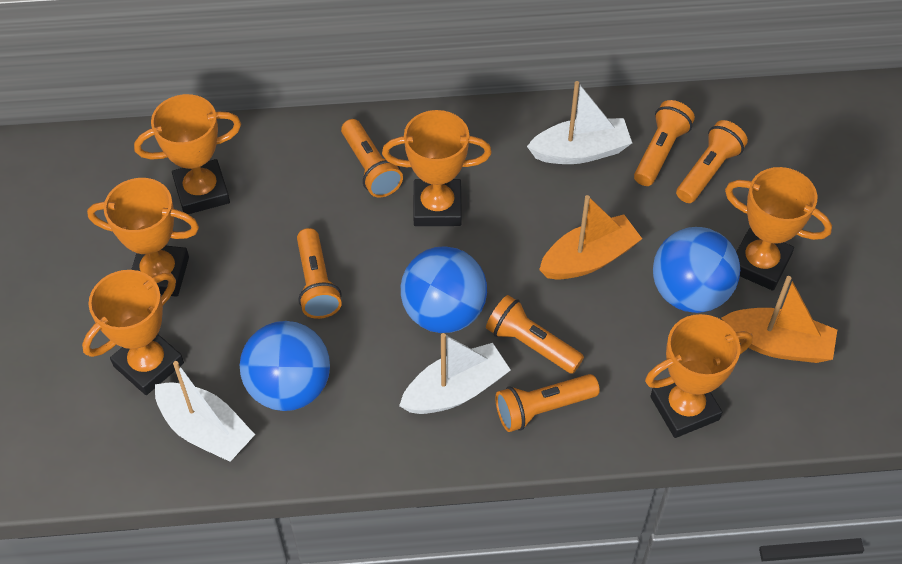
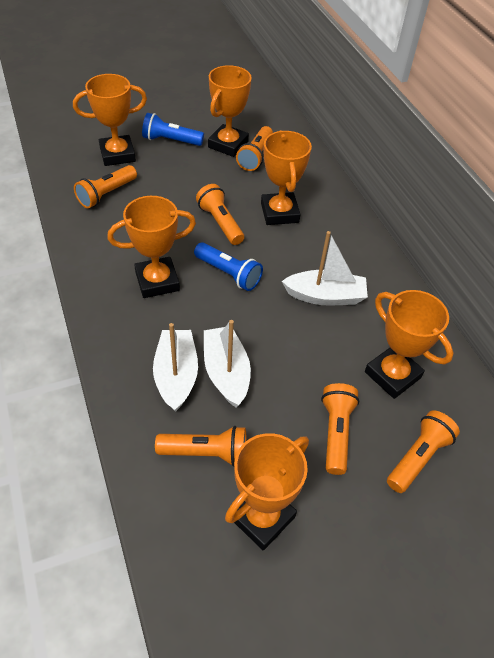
blue ball: 3 -> 0
blue flashlight: 0 -> 2
orange boat: 2 -> 0

